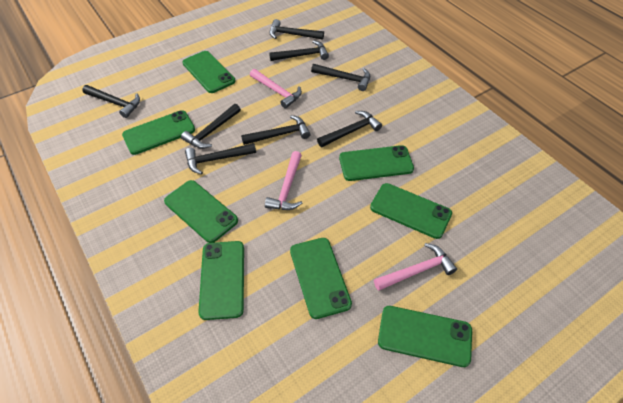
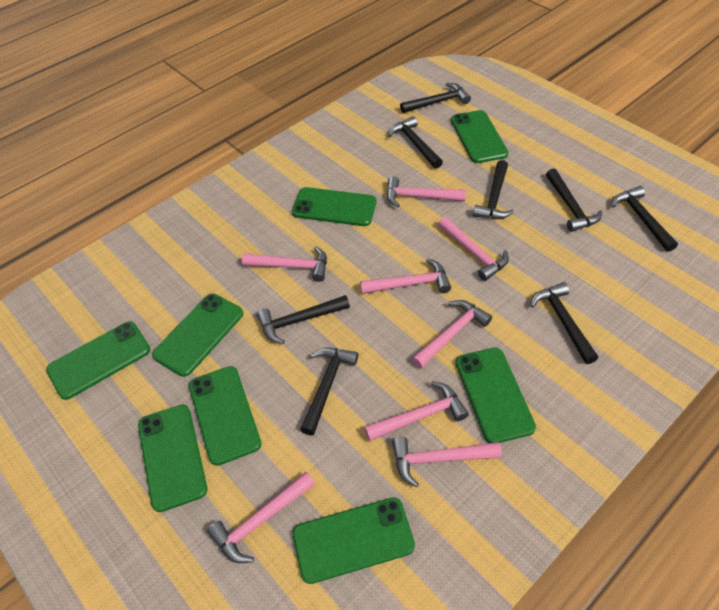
pink hammer: 3 -> 8

